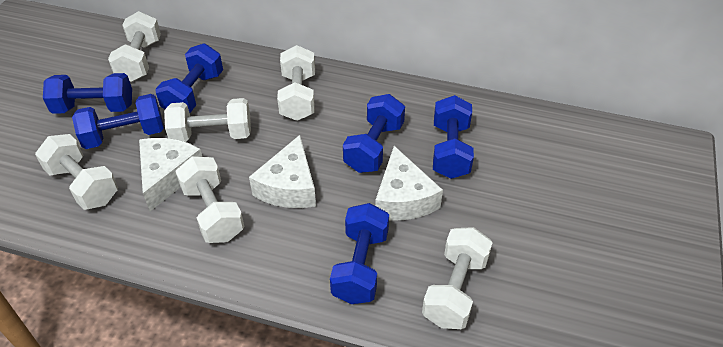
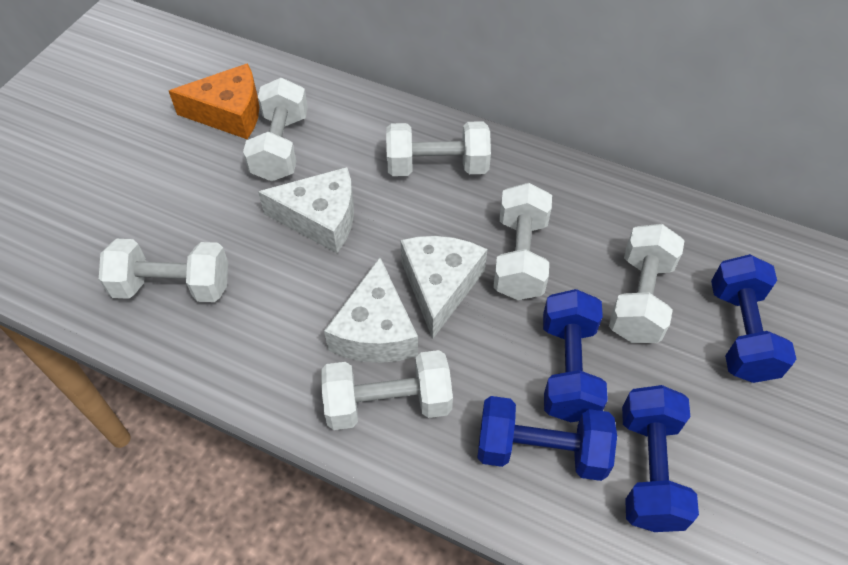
blue dumbbell: 6 -> 4
orange cheese: 0 -> 1

